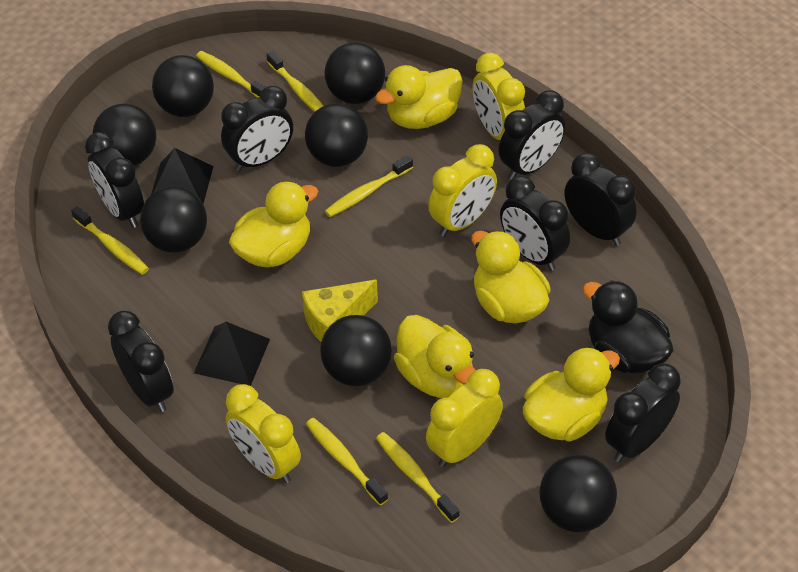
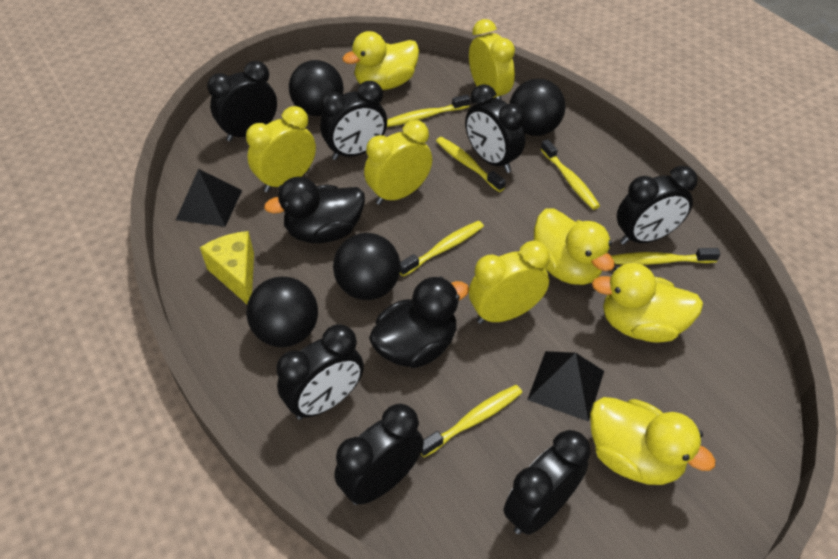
black ball: 7 -> 4
black duck: 1 -> 2
yellow duck: 5 -> 4

